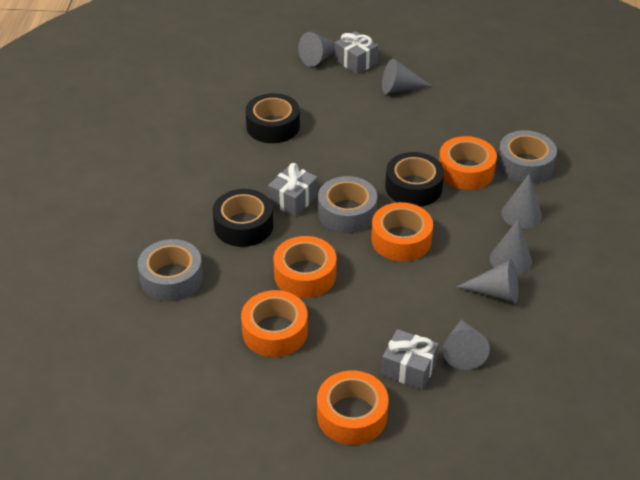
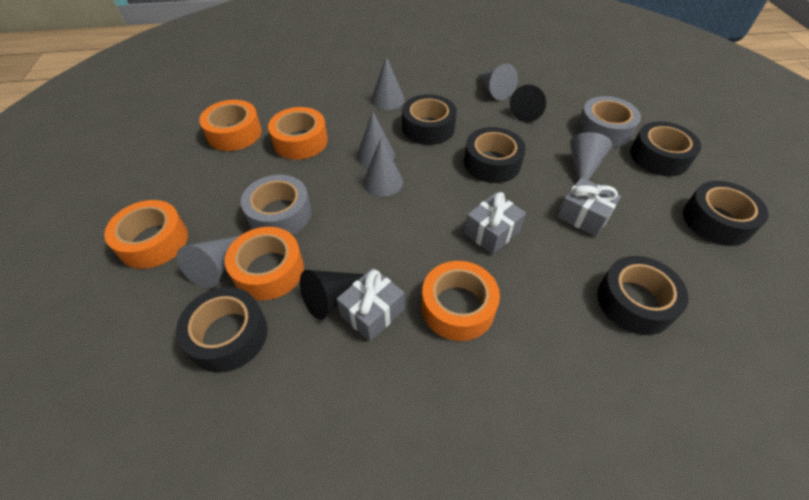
black cone: 0 -> 2
black tape: 3 -> 6
grey tape: 3 -> 2

